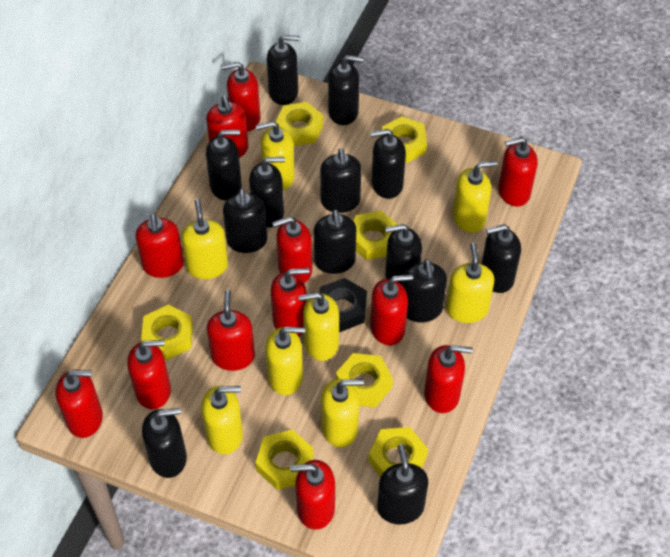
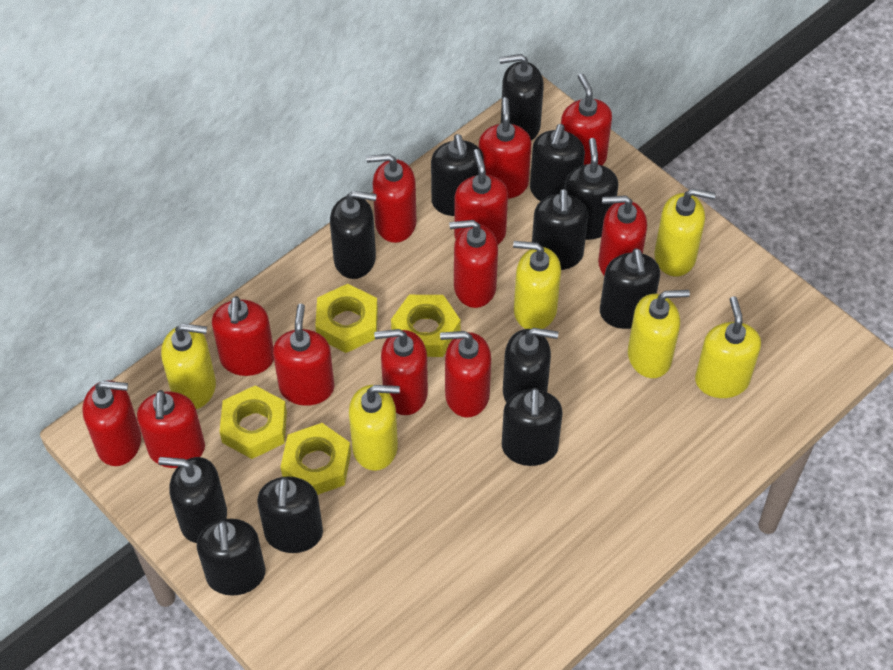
black nut: 1 -> 0
black soap dispenser: 13 -> 12
yellow nut: 7 -> 4
yellow soap dispenser: 8 -> 6

